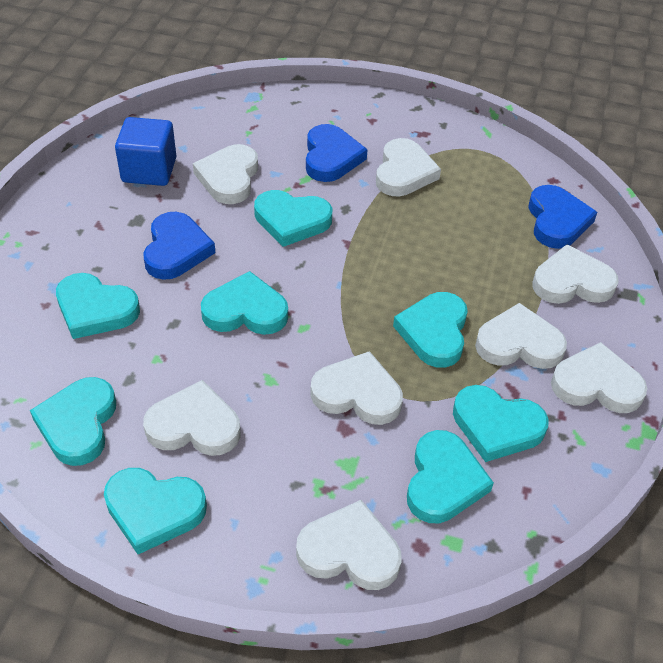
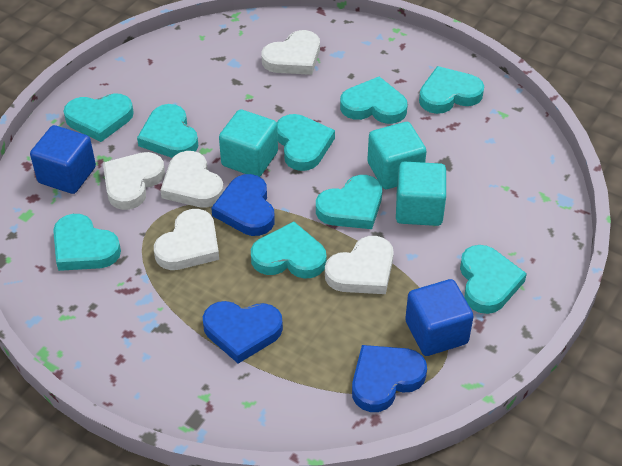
blue cube: 1 -> 2
turquoise cube: 0 -> 3
turquoise heart: 8 -> 9
white heart: 8 -> 5

